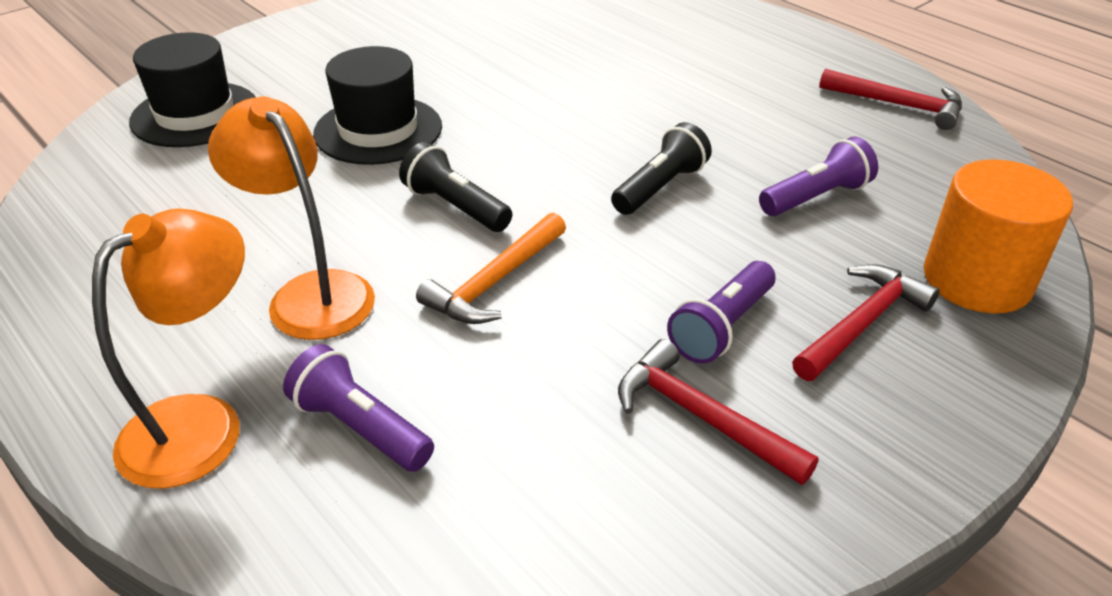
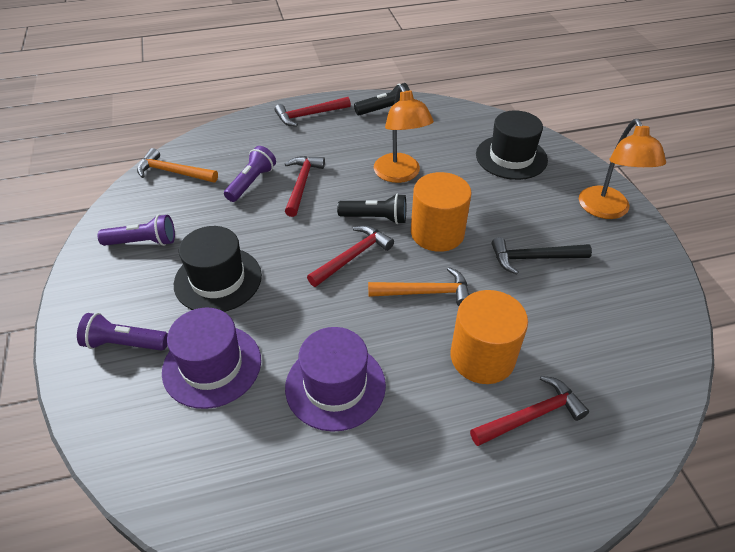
black hammer: 0 -> 1
orange cylinder: 1 -> 2
orange hammer: 1 -> 2
purple hat: 0 -> 2
red hammer: 3 -> 4

